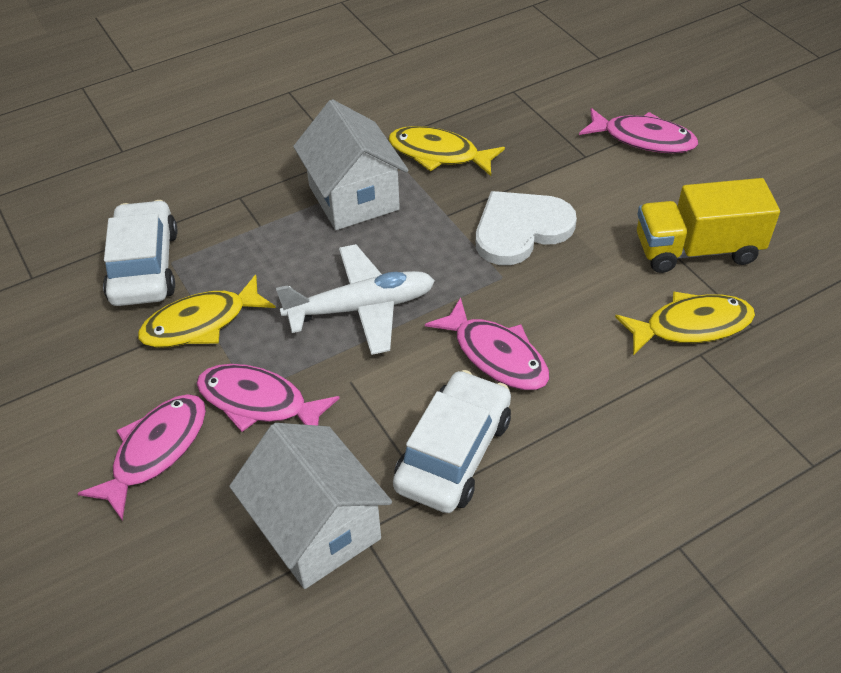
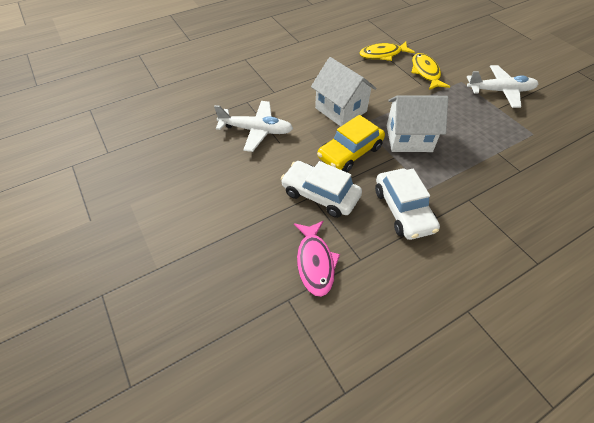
pink fish: 4 -> 1
white heart: 1 -> 0
white plane: 1 -> 2
yellow car: 0 -> 1
yellow fish: 3 -> 2
yellow truck: 1 -> 0

